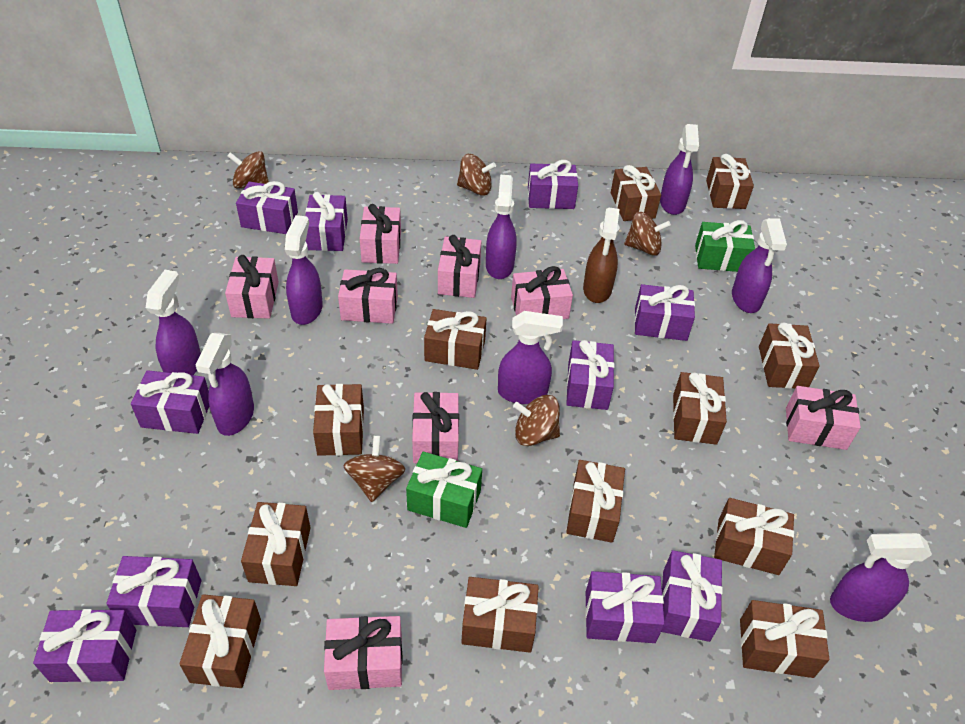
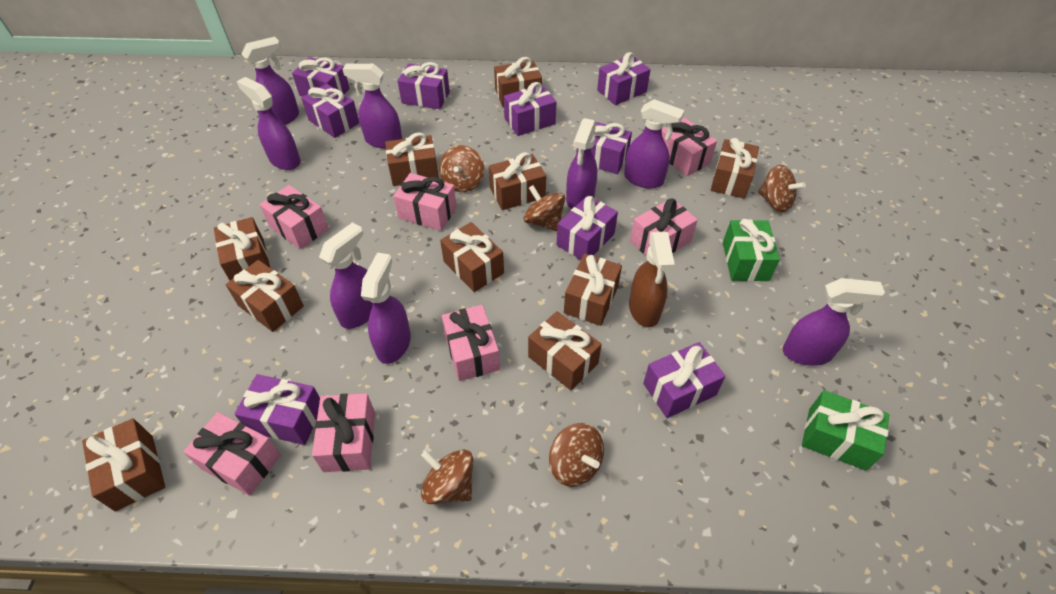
brown gift: 12 -> 10
pink gift: 8 -> 7
purple gift: 10 -> 9

